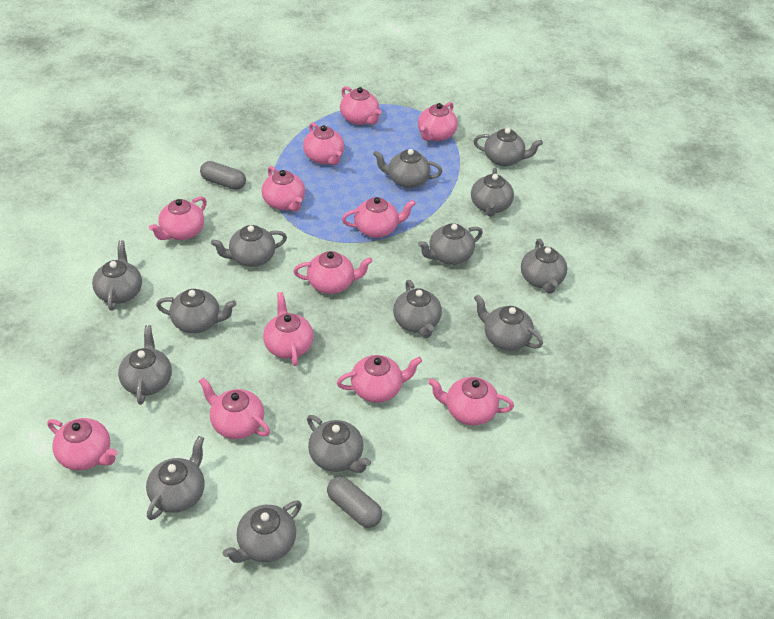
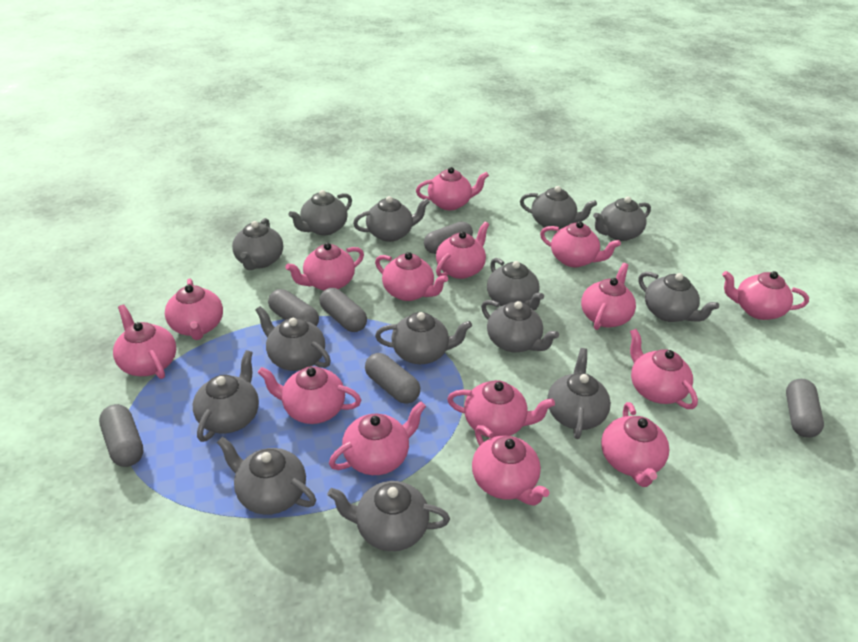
grey capsule: 2 -> 6
pink teapot: 12 -> 15

